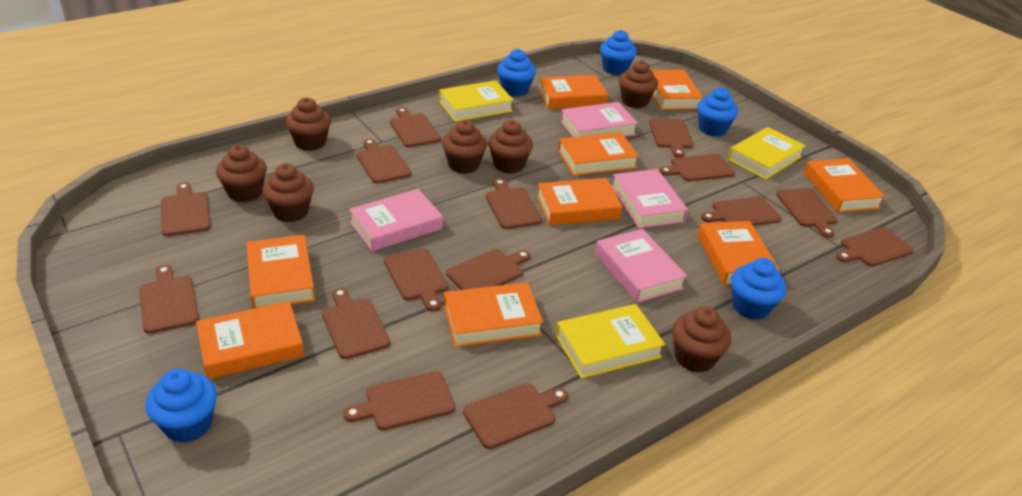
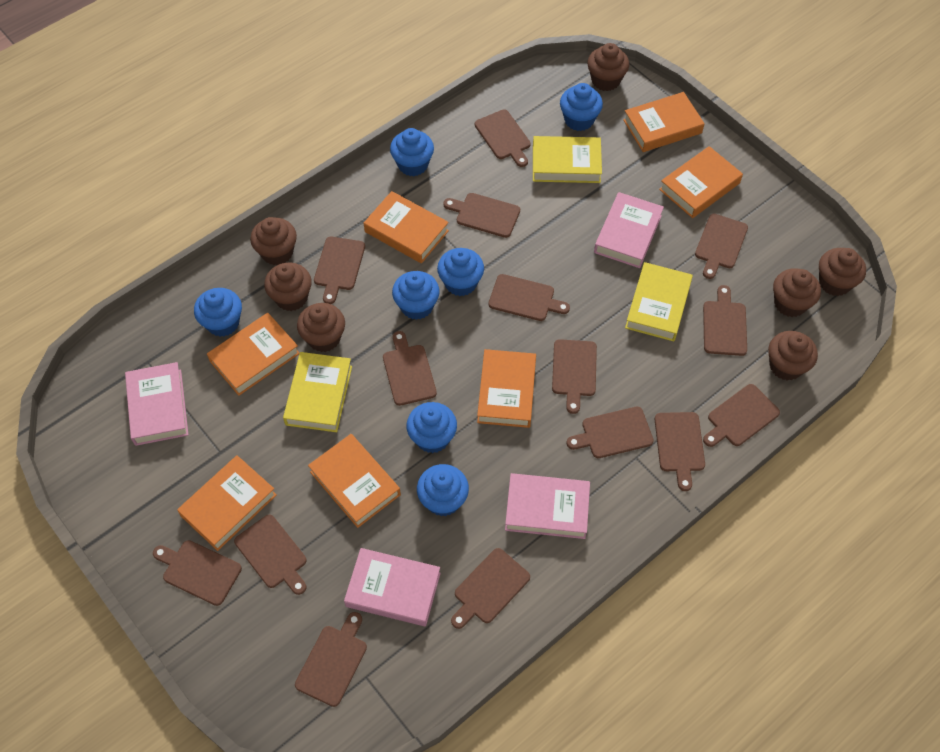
blue cupcake: 5 -> 7
orange book: 9 -> 7

